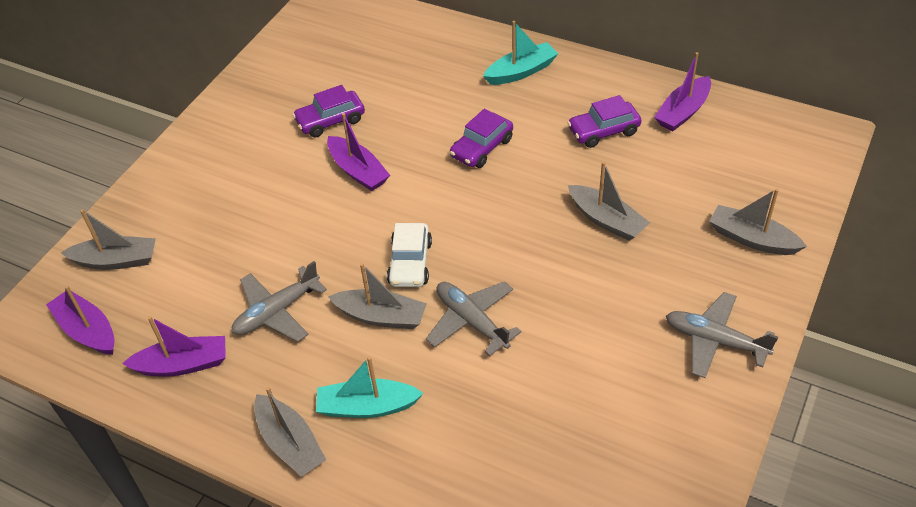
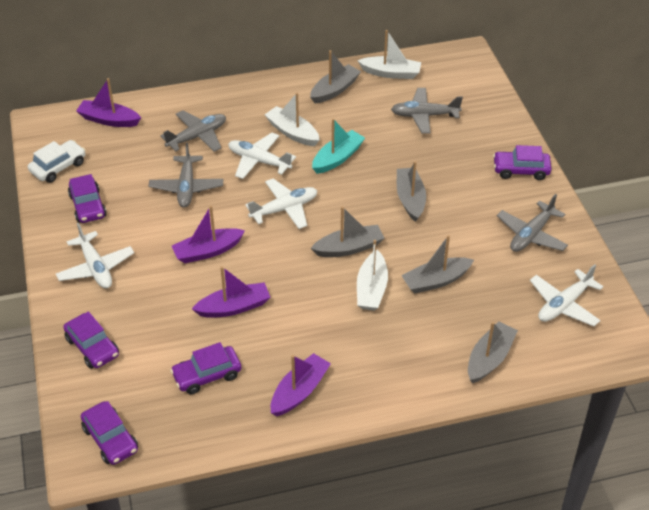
grey plane: 3 -> 4
purple car: 3 -> 5
turquoise boat: 2 -> 1
white boat: 0 -> 3
white plane: 0 -> 4

